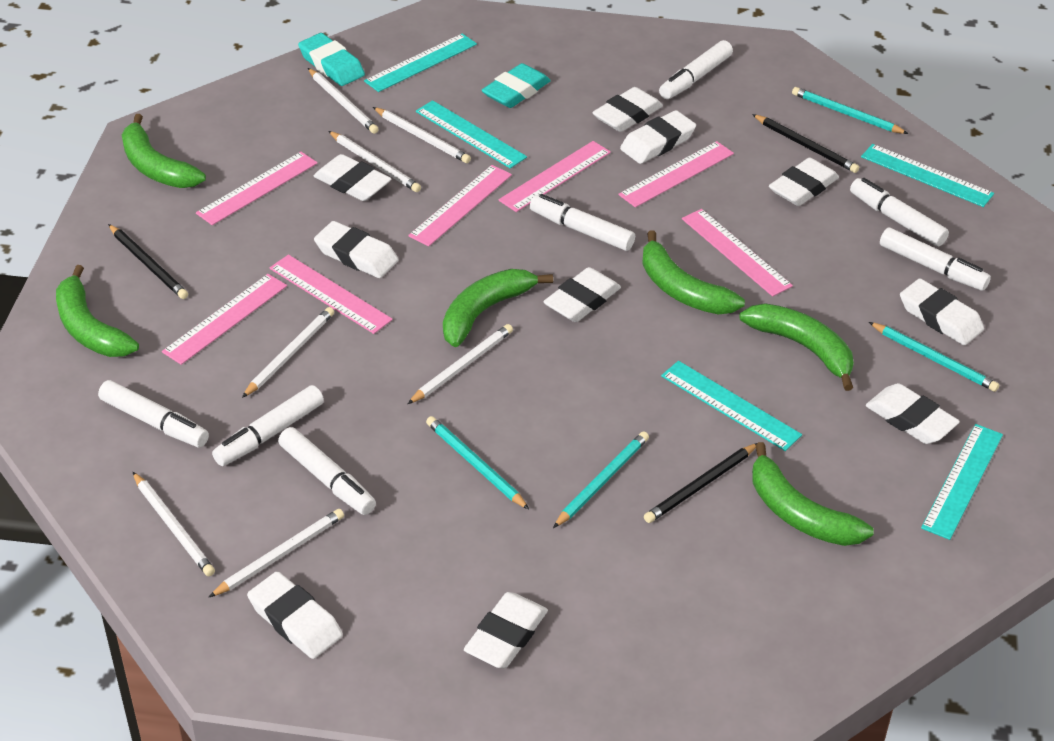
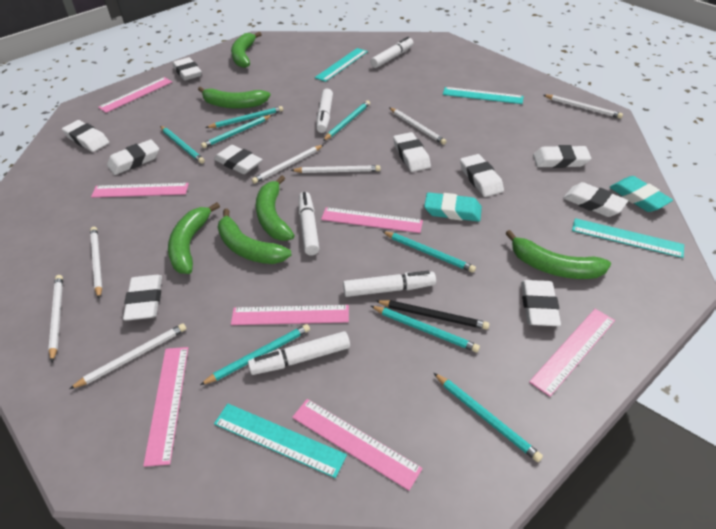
black pencil: 3 -> 1
turquoise pencil: 4 -> 8
turquoise ruler: 5 -> 4
white marker: 7 -> 5

